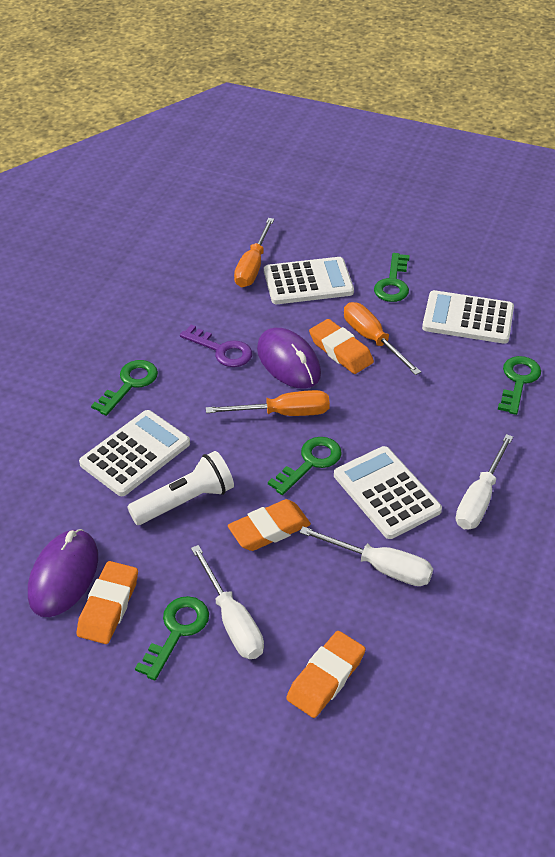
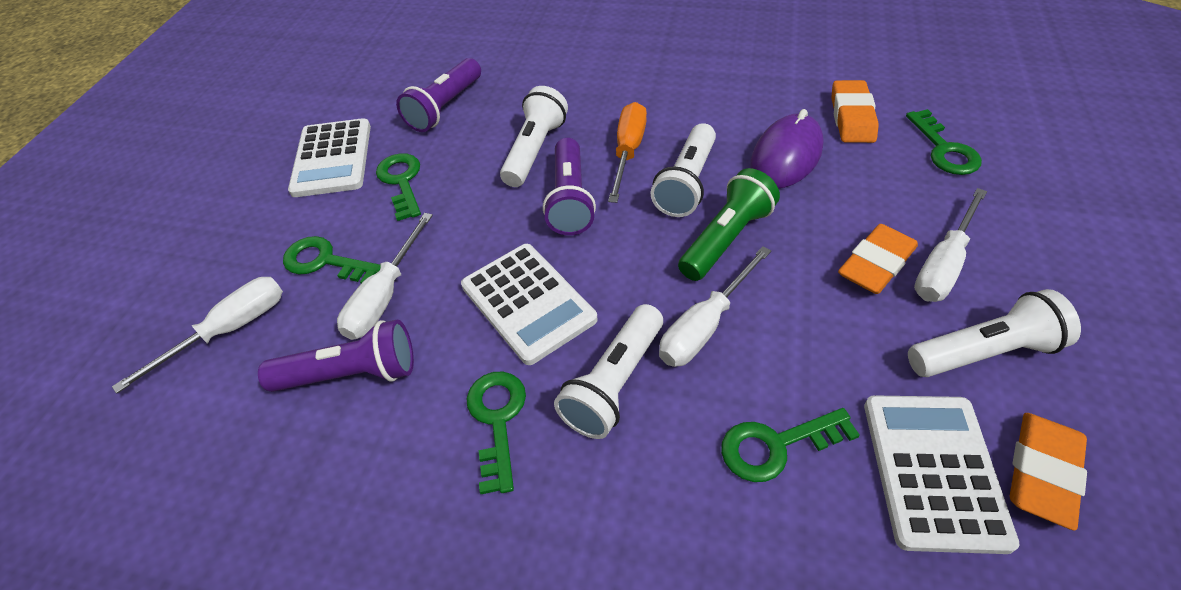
green flashlight: 0 -> 1
orange eraser: 4 -> 3
orange screwdriver: 3 -> 1
purple flashlight: 0 -> 3
purple key: 1 -> 0
purple mouse: 2 -> 1
white calculator: 4 -> 3
white flashlight: 1 -> 4
white screwdriver: 3 -> 4

